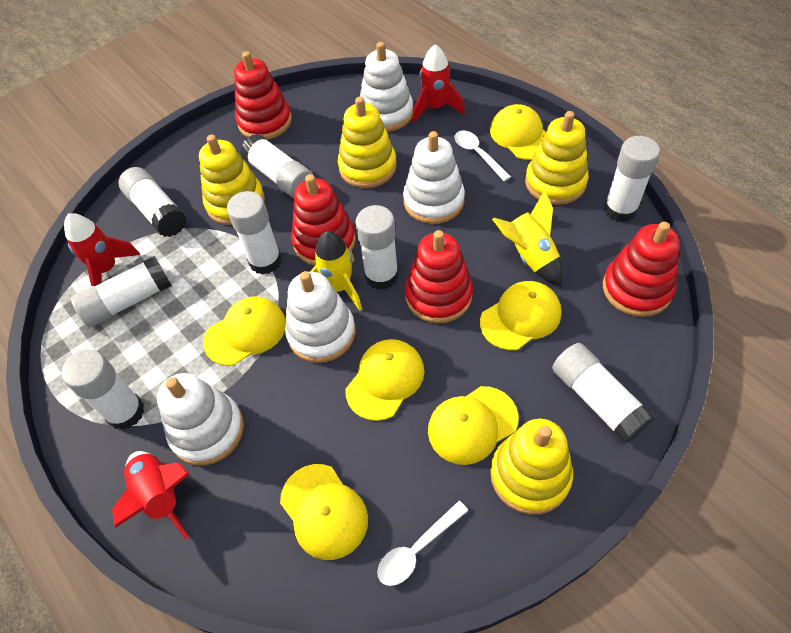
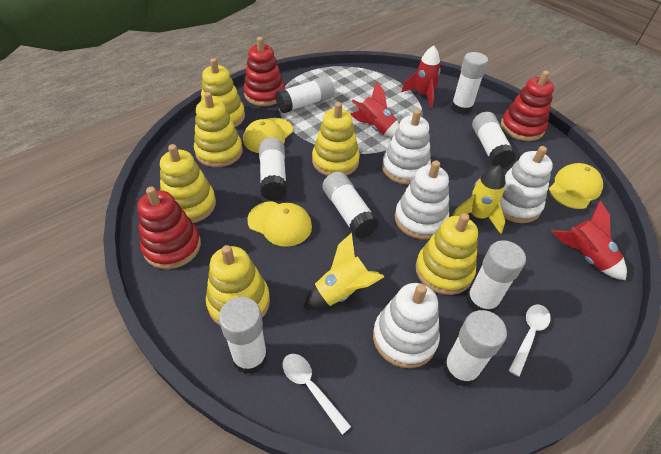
red stacking toy: 4 -> 3
yellow cap: 6 -> 3
yellow stacking toy: 4 -> 6

